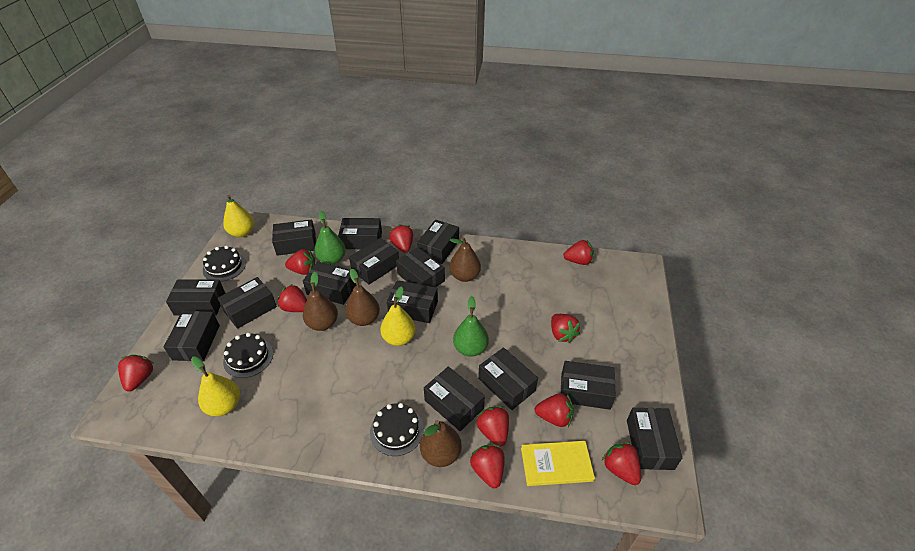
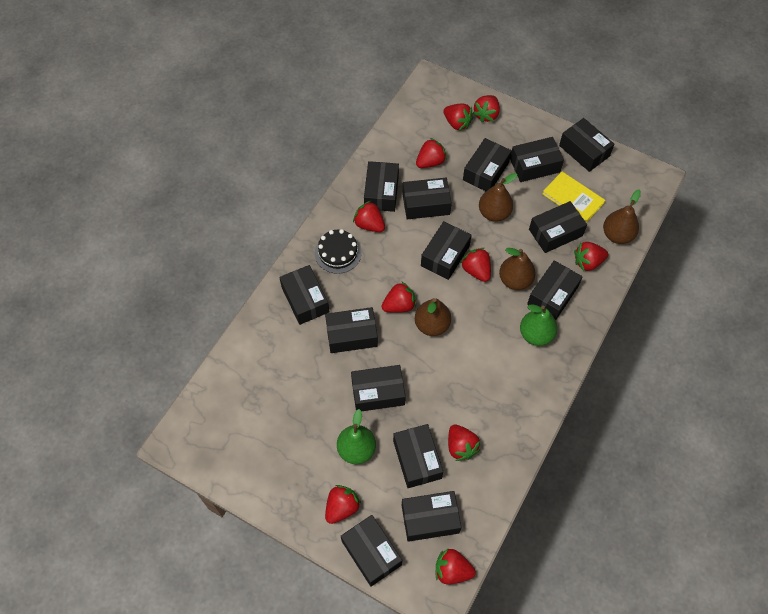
black cake: 3 -> 1
yellow pear: 3 -> 0

